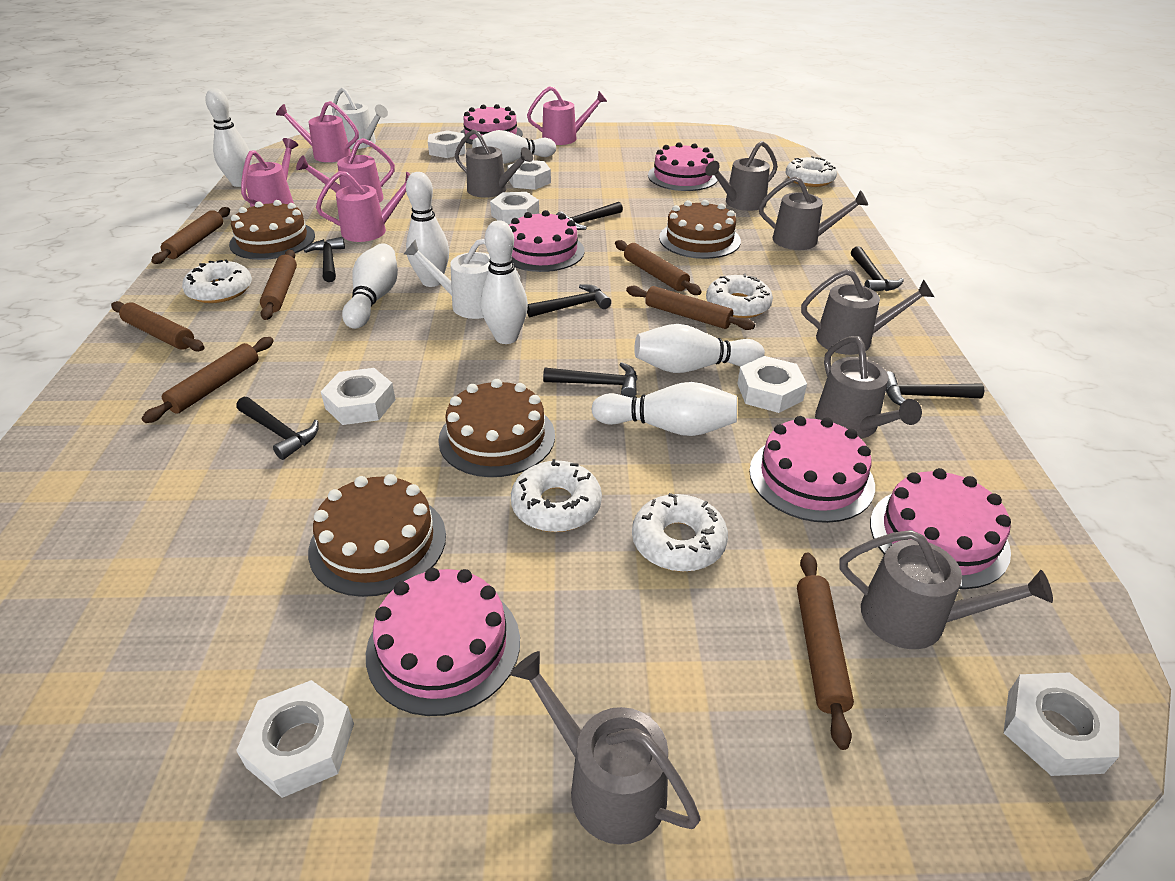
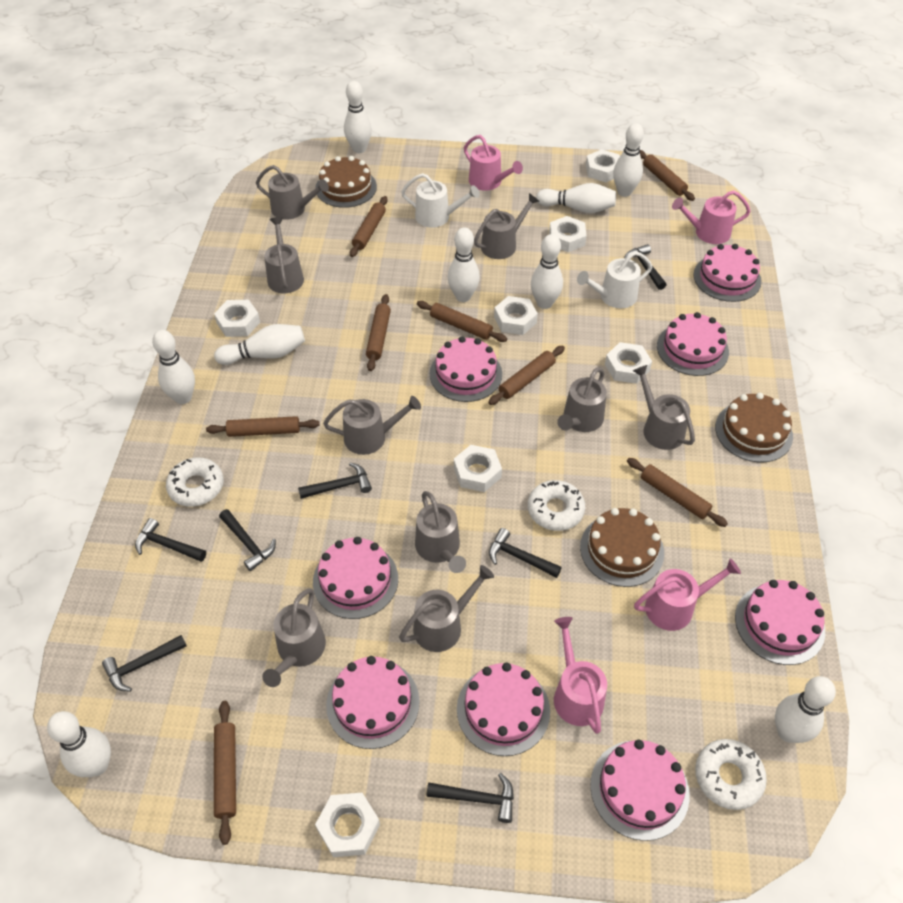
brown cake: 4 -> 3
brown rolling pin: 7 -> 8
grey watering can: 7 -> 9
pink cake: 6 -> 8
pink watering can: 5 -> 4
white bowling pin: 7 -> 9
white donut: 5 -> 3

